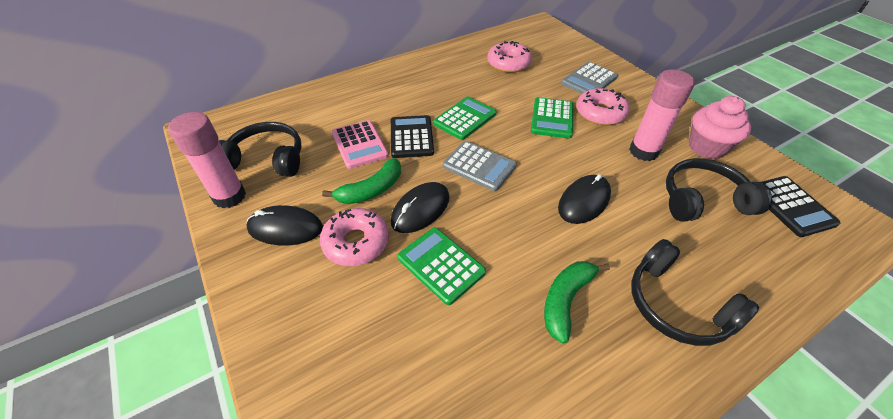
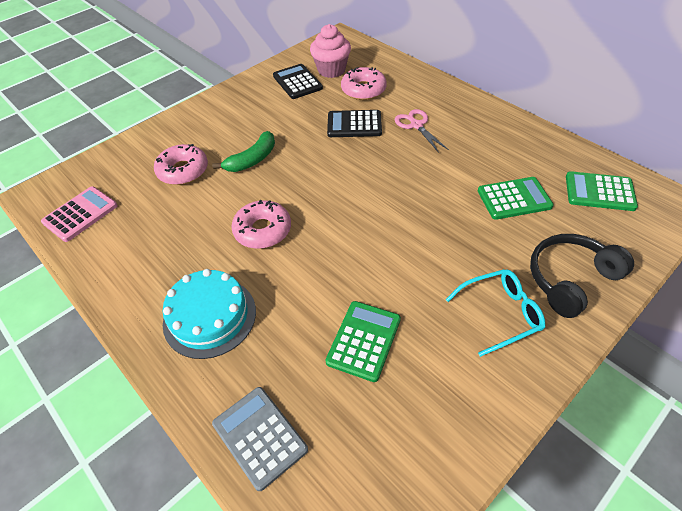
black headphones: 3 -> 1
black mouse: 3 -> 0
green banana: 2 -> 1
grey calculator: 2 -> 1
pink glue stick: 2 -> 0
pink scissors: 0 -> 1
turquoise cake: 0 -> 1
turquoise glasses: 0 -> 1

